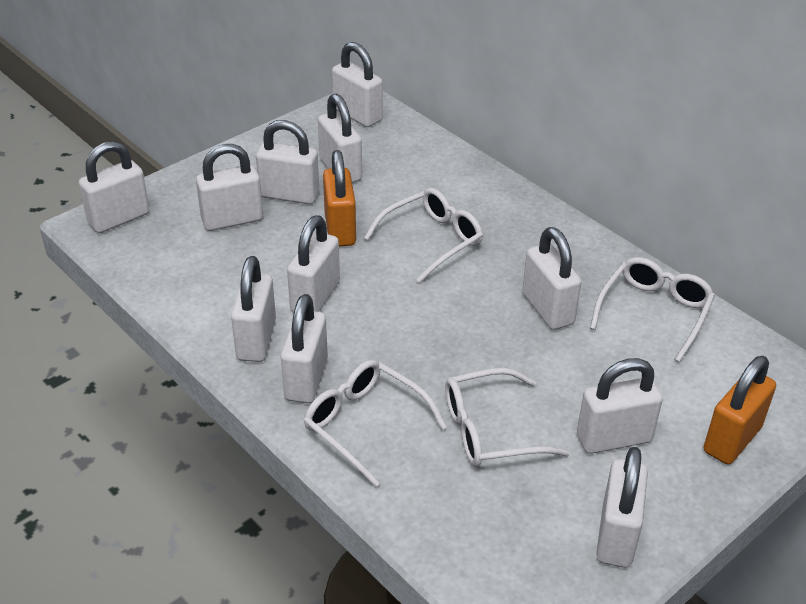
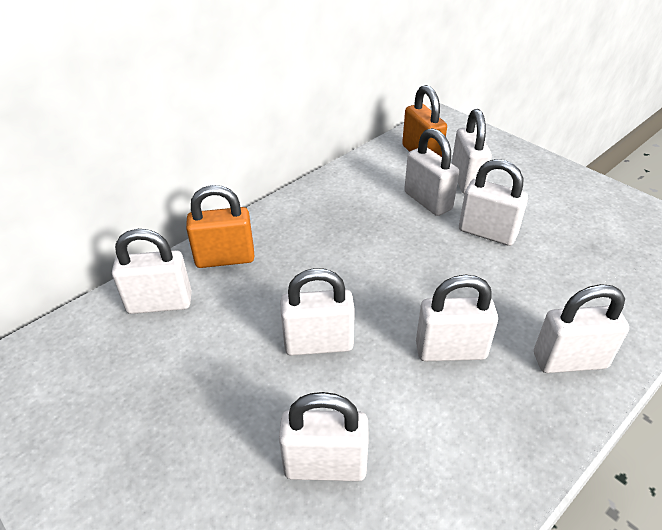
white glasses: 4 -> 0
white padlock: 11 -> 8

